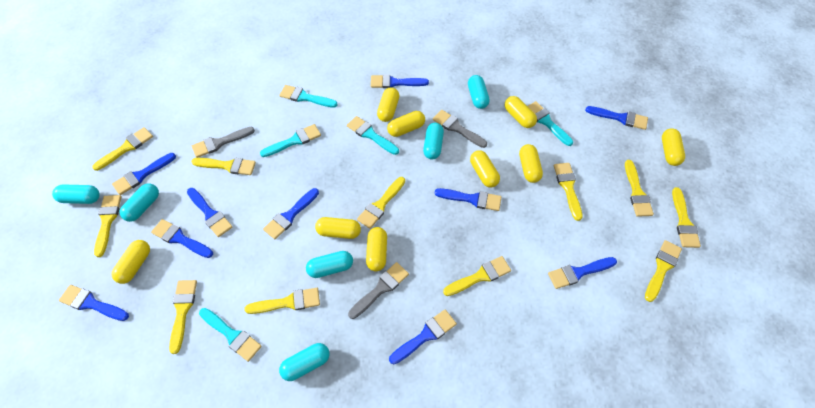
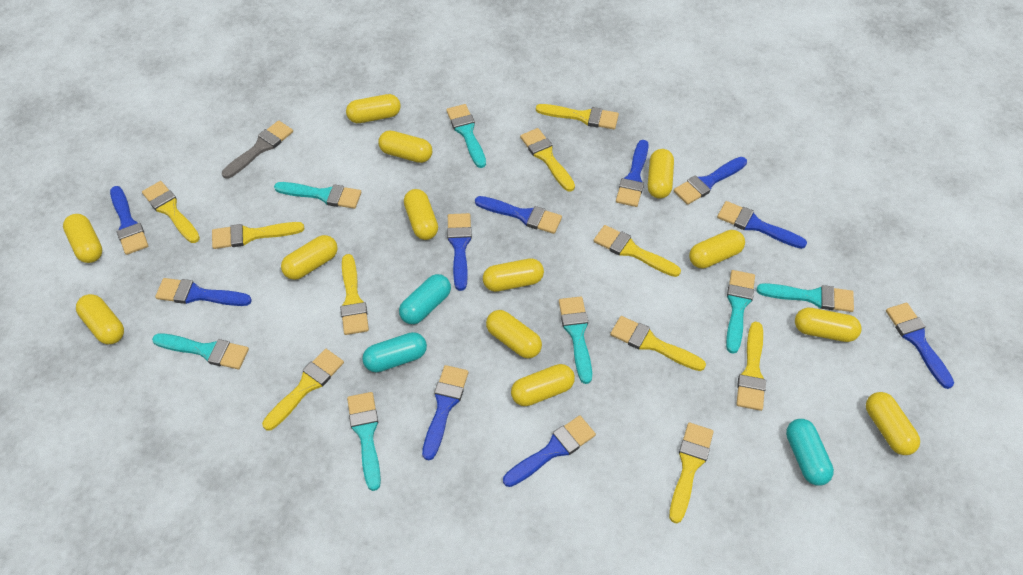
grey brush: 3 -> 1
turquoise brush: 5 -> 7
turquoise capsule: 6 -> 3
yellow brush: 11 -> 10
yellow capsule: 9 -> 13

